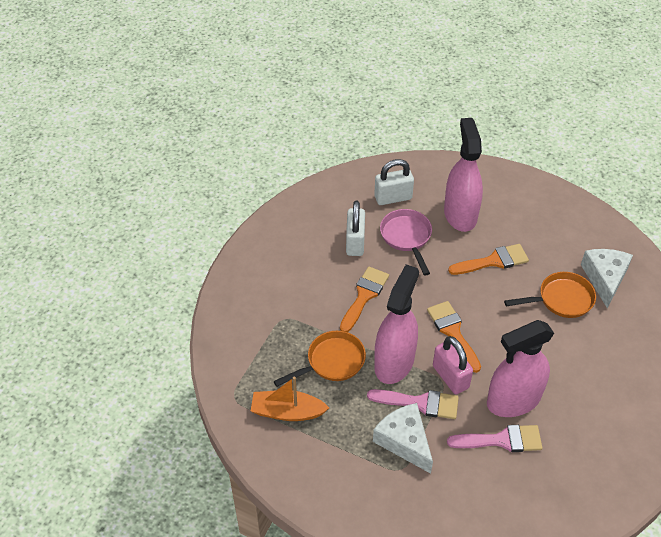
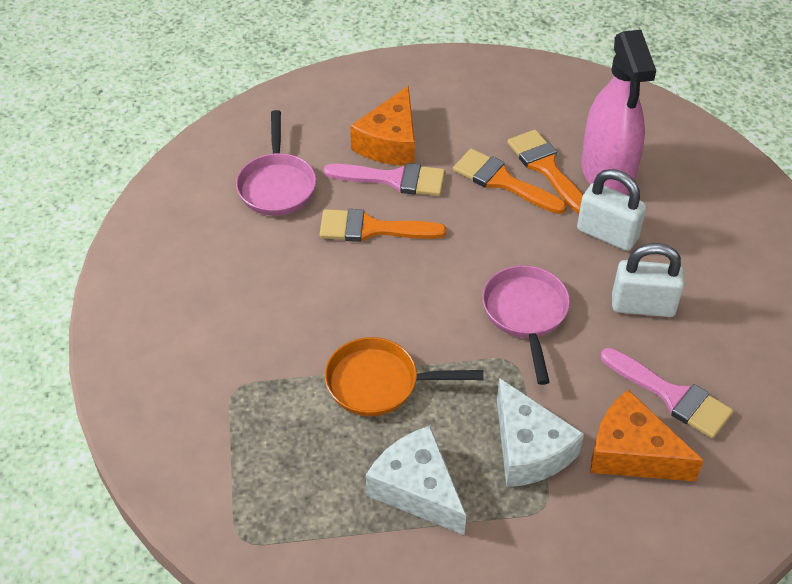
orange boat: 1 -> 0
orange cheese: 0 -> 2
orange pan: 2 -> 1
pink padlock: 1 -> 0
pink pan: 1 -> 2
pink spray bottle: 3 -> 1

